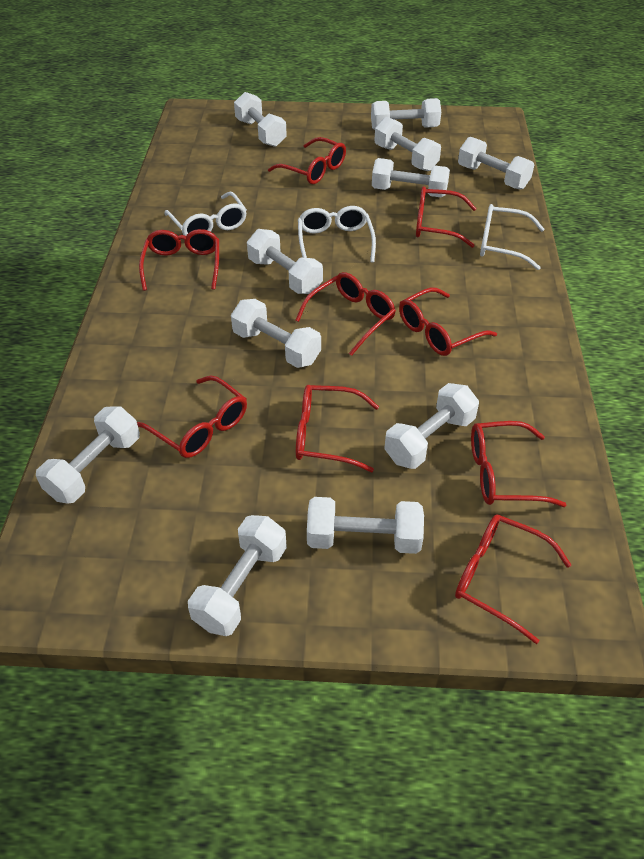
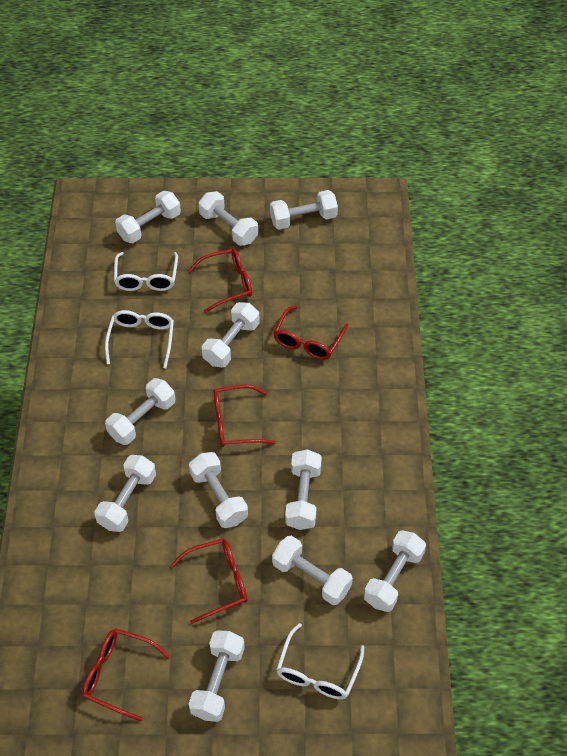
red glasses: 9 -> 5

